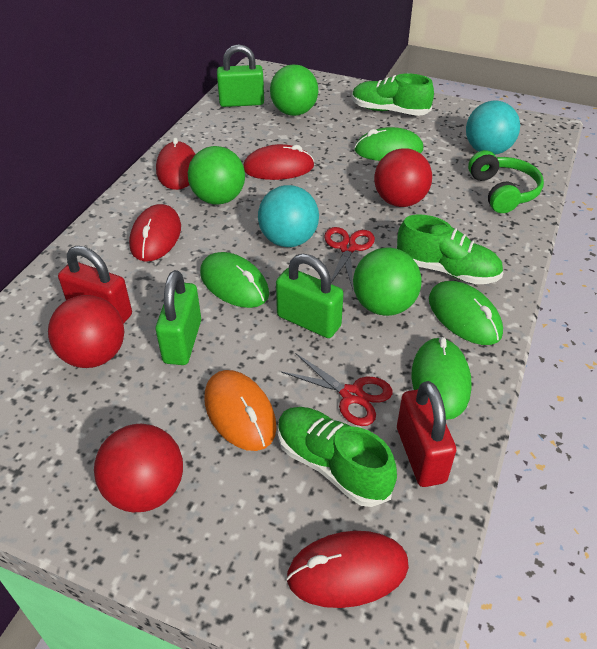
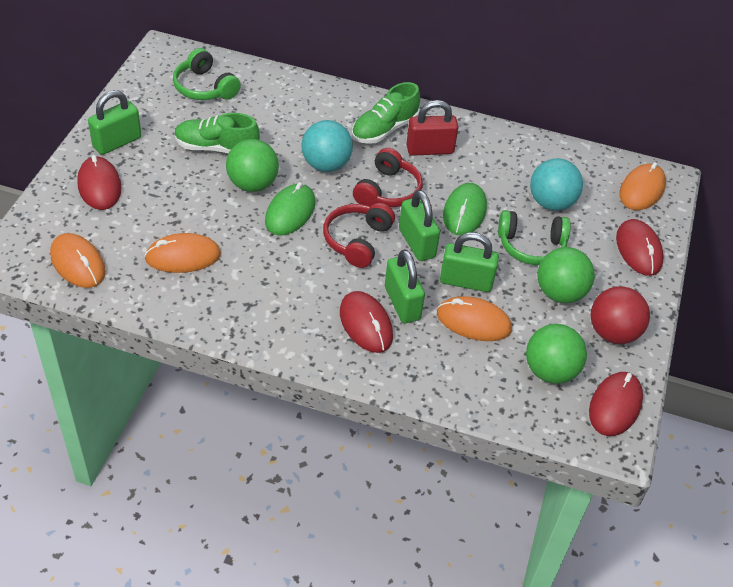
green headphones: 1 -> 2
green mouse: 4 -> 2
green padlock: 3 -> 4
green shoe: 3 -> 2
orange mouse: 1 -> 4
red ball: 3 -> 1
red headphones: 0 -> 2
red padlock: 2 -> 1
red scissors: 2 -> 0

